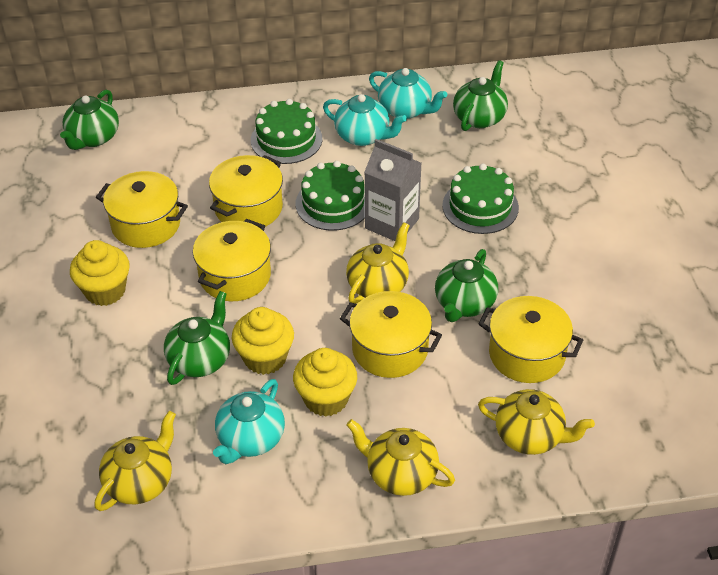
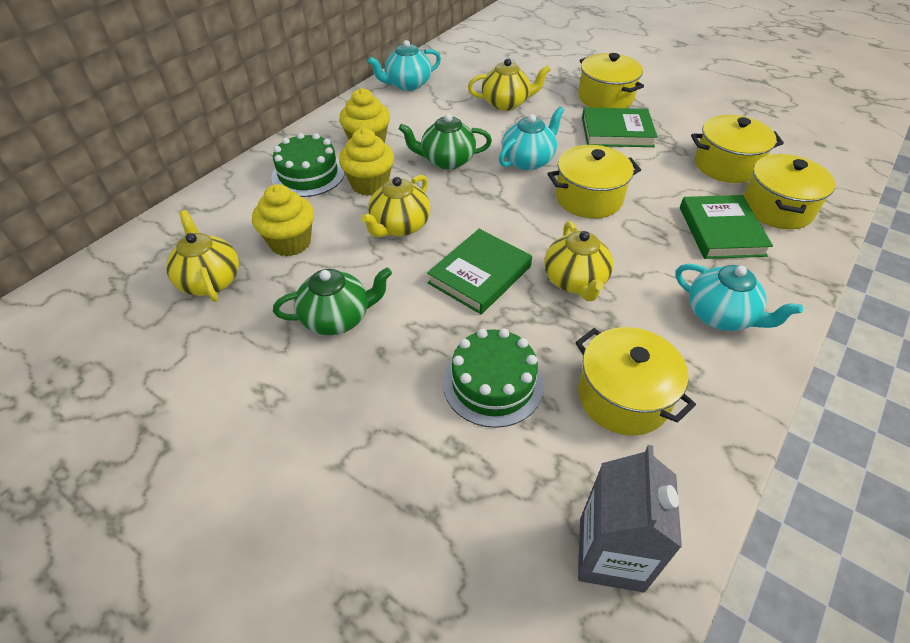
green book: 0 -> 3
green cake: 3 -> 2
green teapot: 4 -> 2

